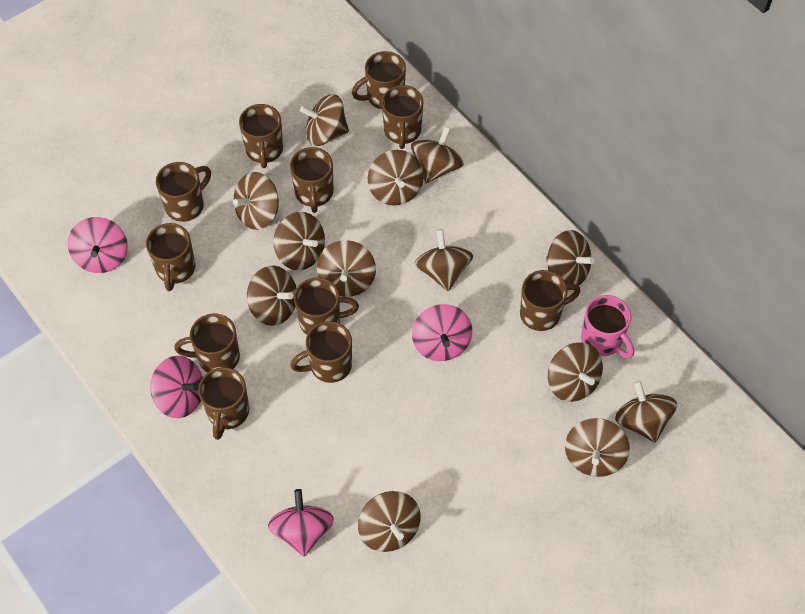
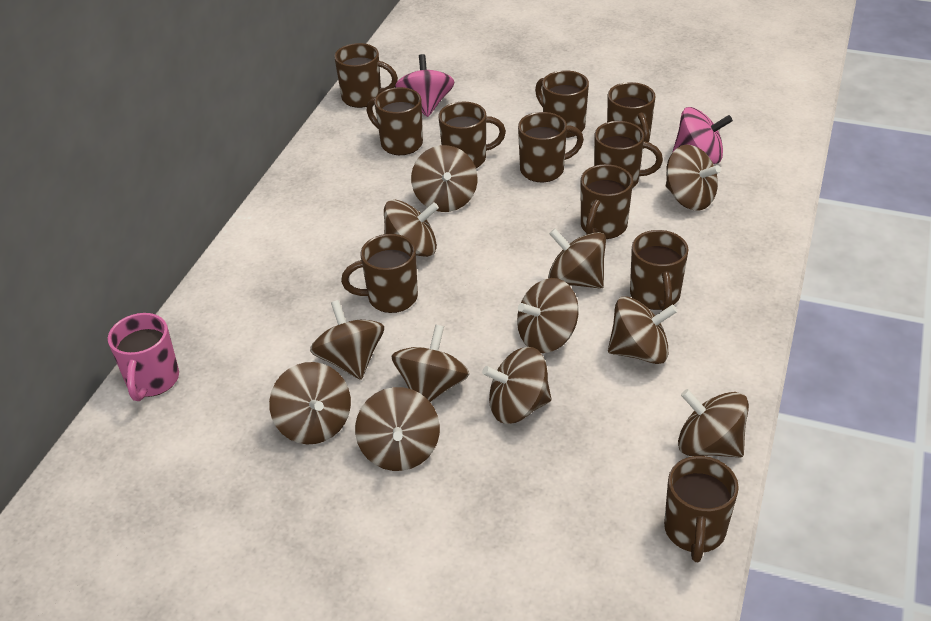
brown spinning top: 13 -> 12
pink spinning top: 4 -> 2

